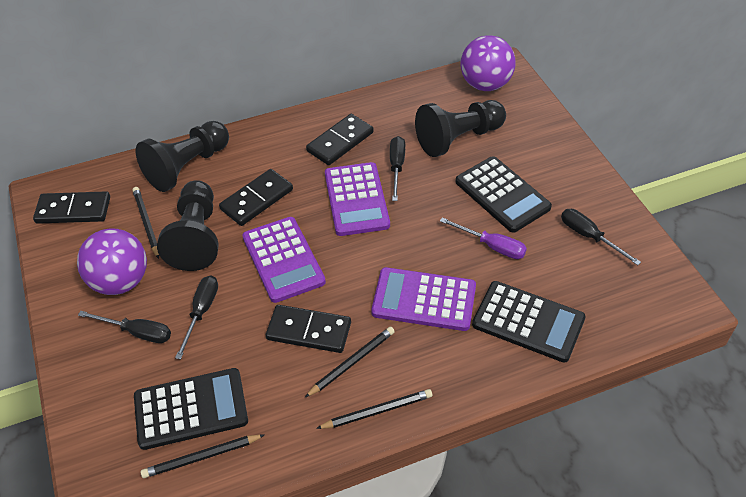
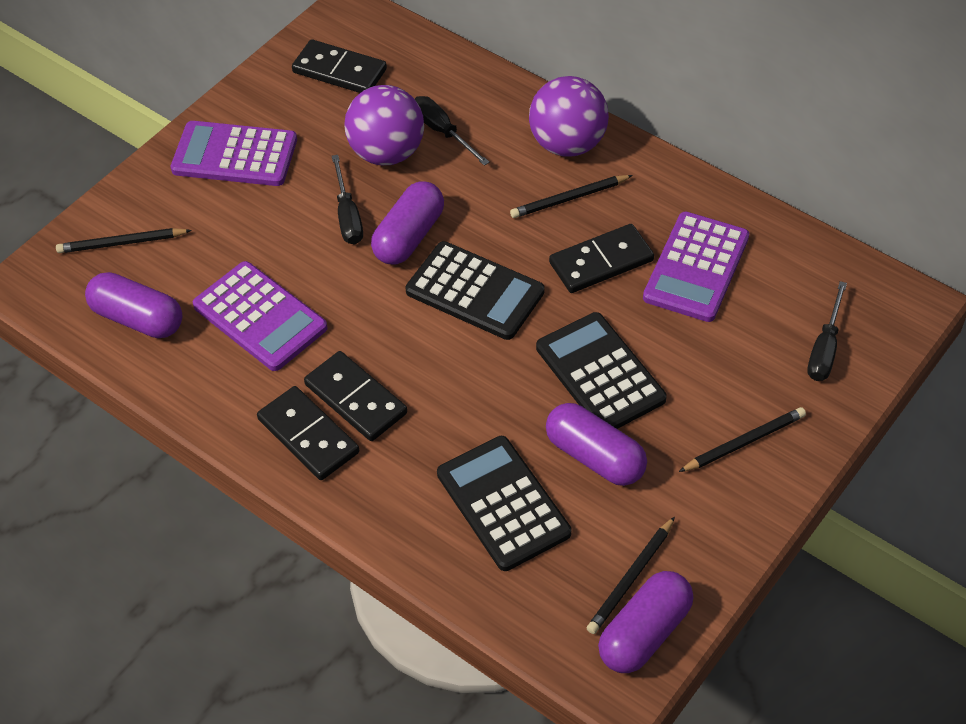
black pawn: 3 -> 0
black screwdriver: 4 -> 3
purple capsule: 0 -> 4
purple screwdriver: 1 -> 0

